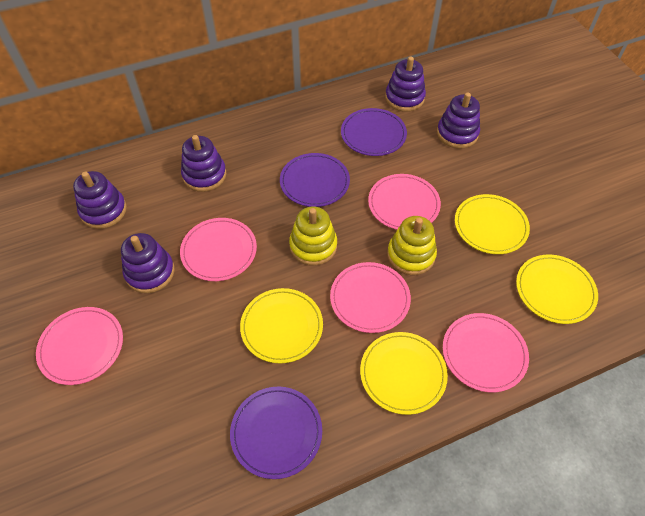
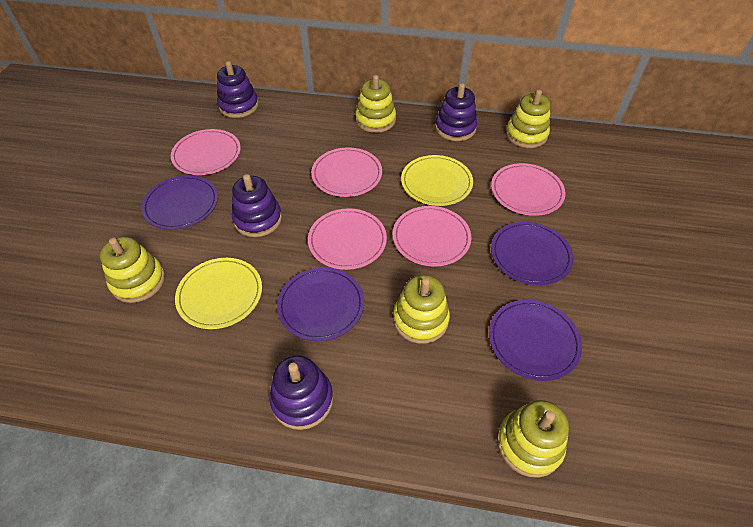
purple plate: 3 -> 4
purple stacking toy: 5 -> 4
yellow plate: 4 -> 2
yellow stacking toy: 2 -> 5

